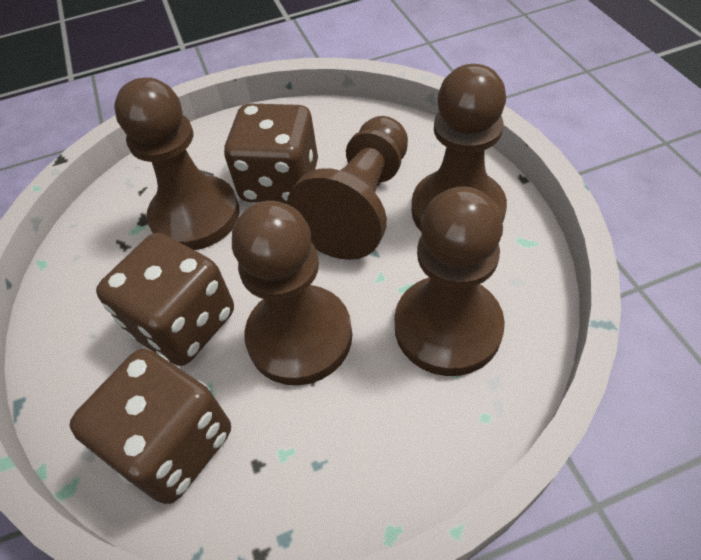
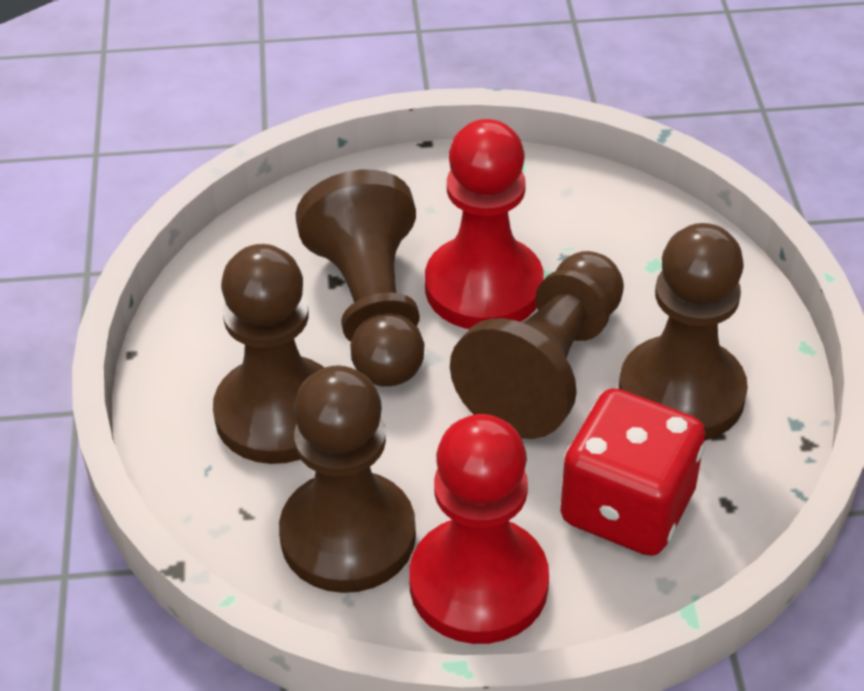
brown dice: 3 -> 0
red dice: 0 -> 1
red pawn: 0 -> 2

